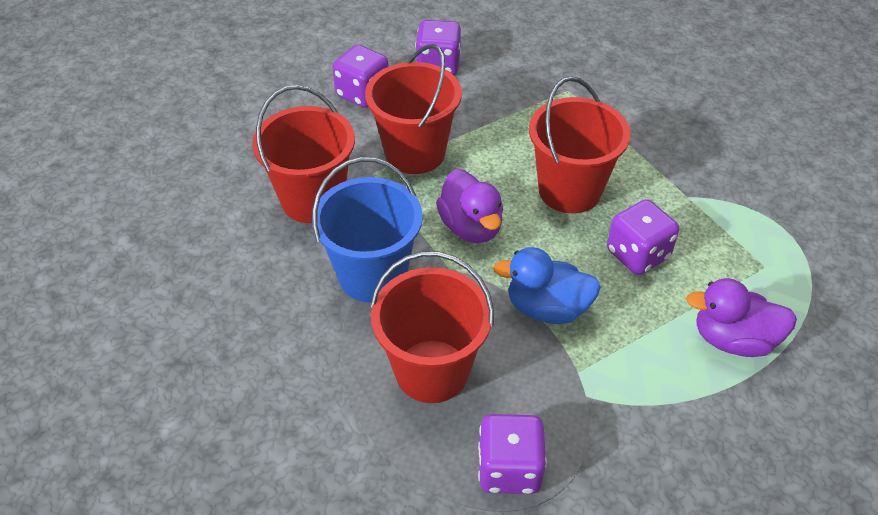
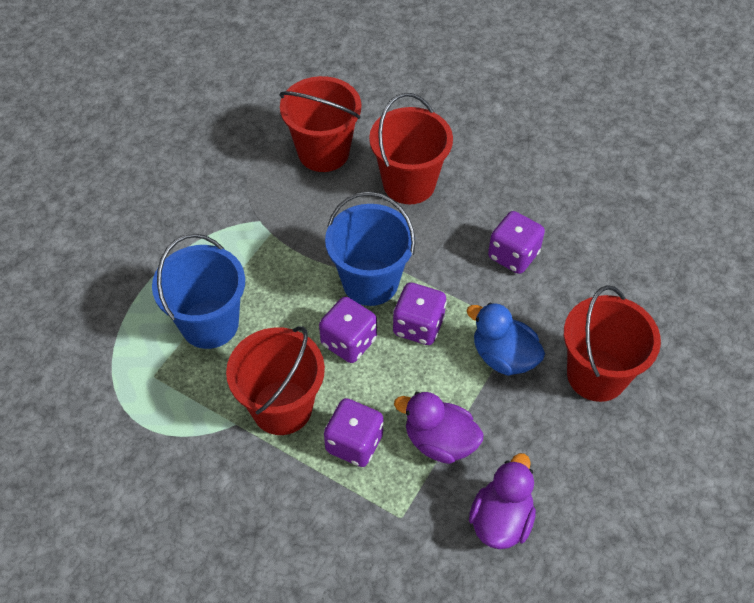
blue bucket: 1 -> 2

